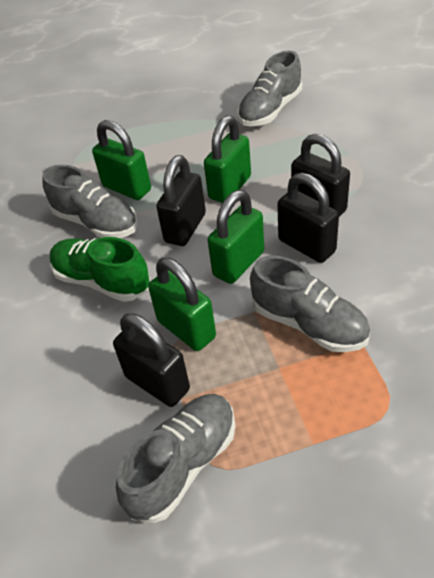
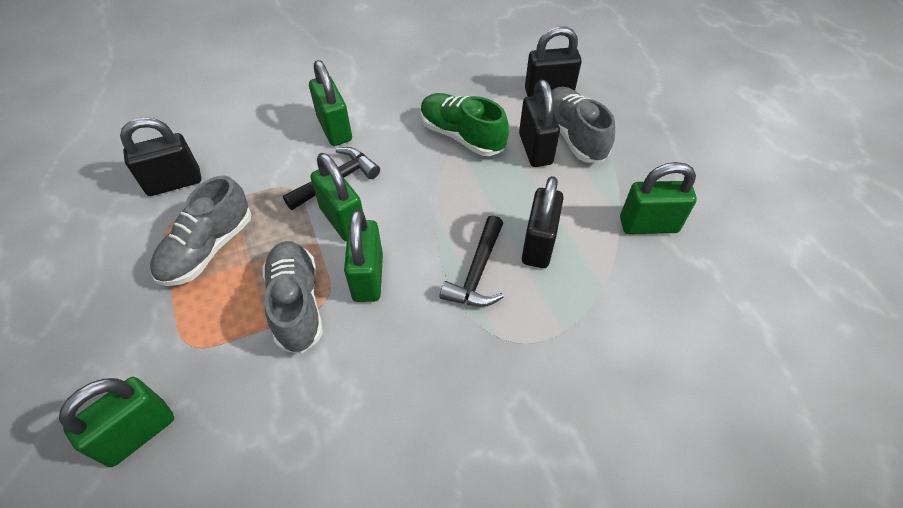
black hammer: 0 -> 2
green padlock: 4 -> 5
grey shoe: 4 -> 3

